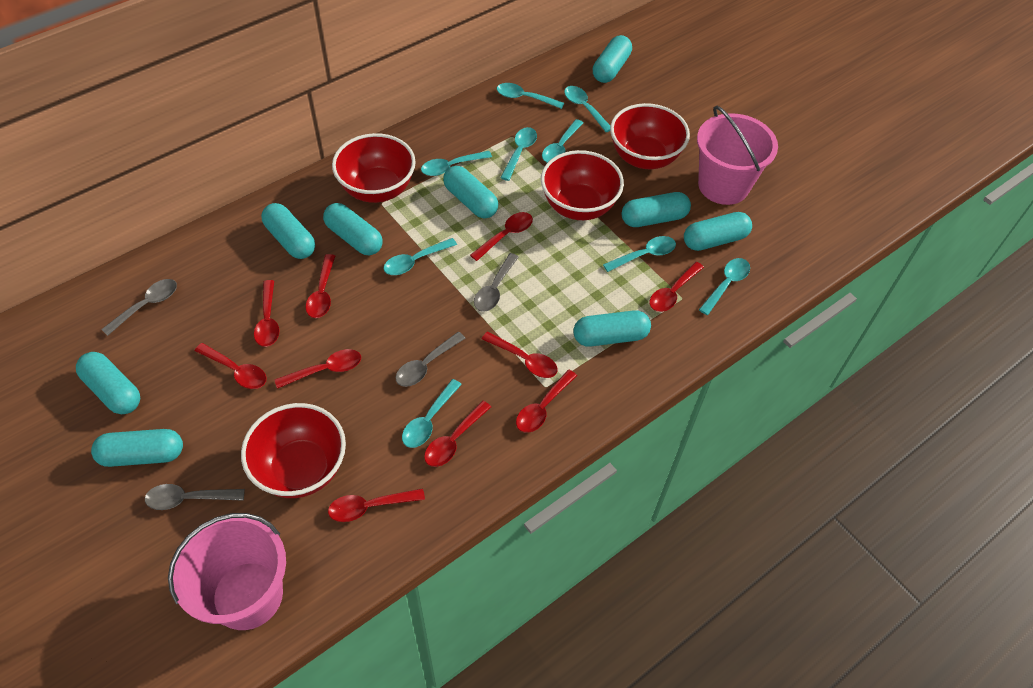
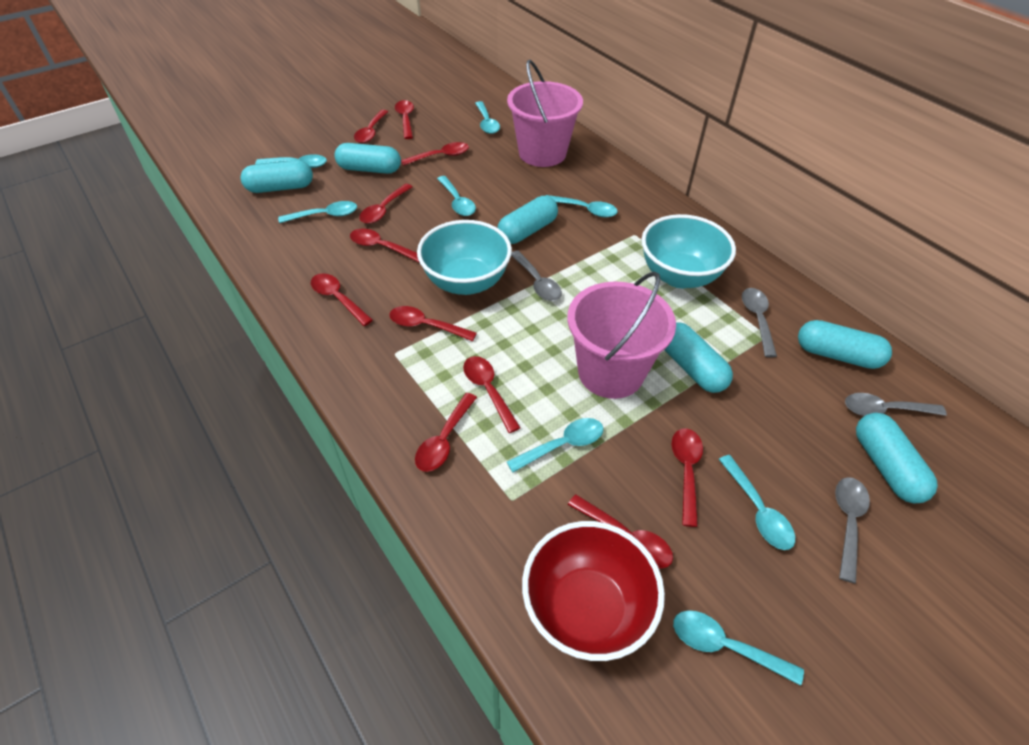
red bowl: 4 -> 1
red spoon: 10 -> 11
turquoise bowl: 0 -> 2
turquoise capsule: 9 -> 6
turquoise spoon: 9 -> 8

